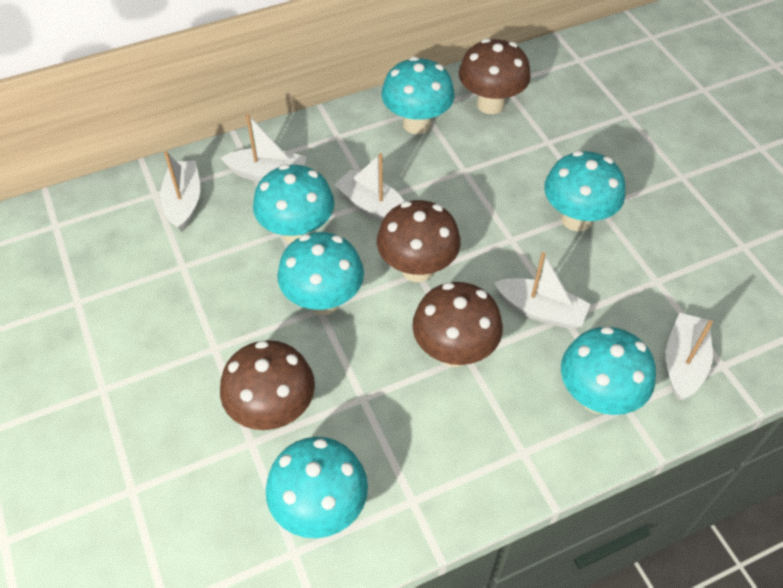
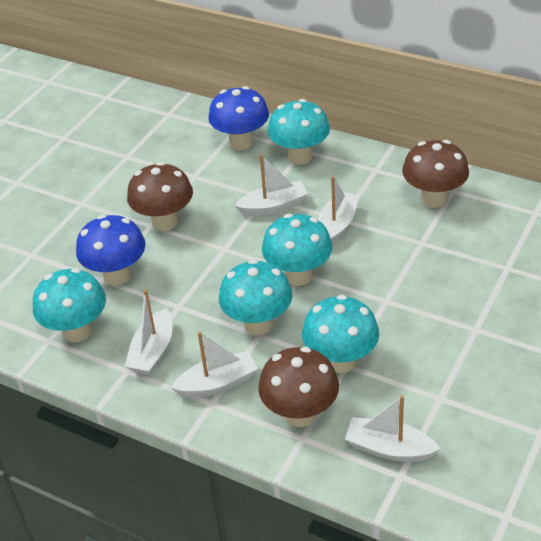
blue mushroom: 0 -> 2
brown mushroom: 4 -> 3
turquoise mushroom: 6 -> 5

